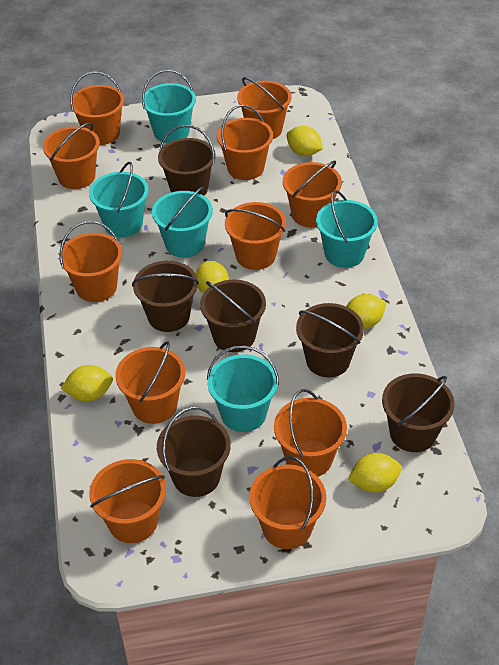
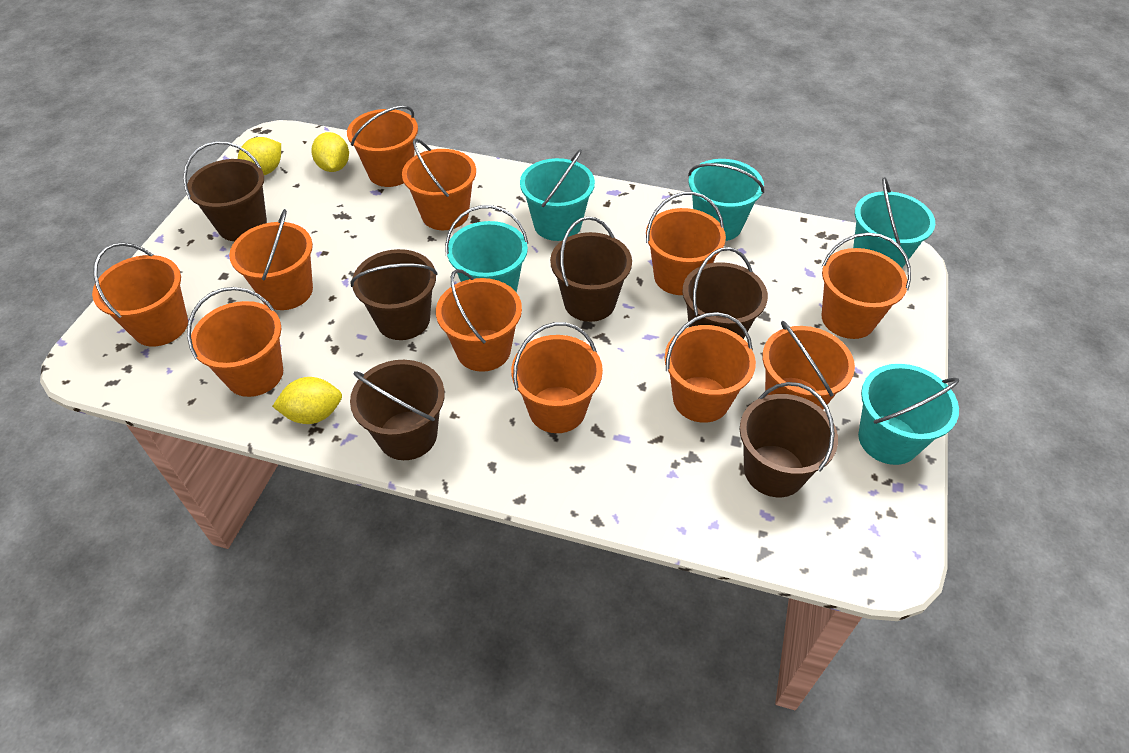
yellow lemon: 5 -> 3

